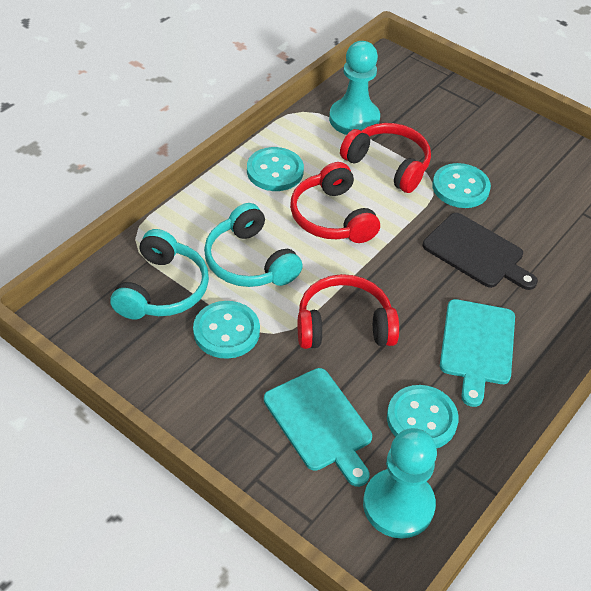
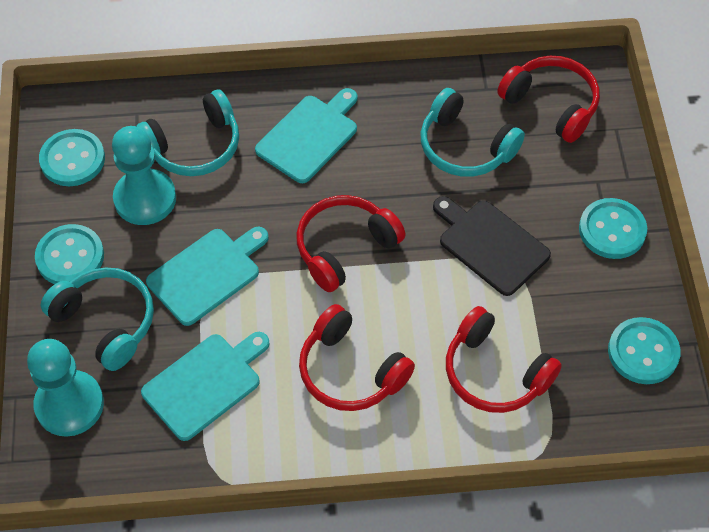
red headphones: 3 -> 4
turquoise cutting board: 2 -> 3
turquoise headphones: 2 -> 3

